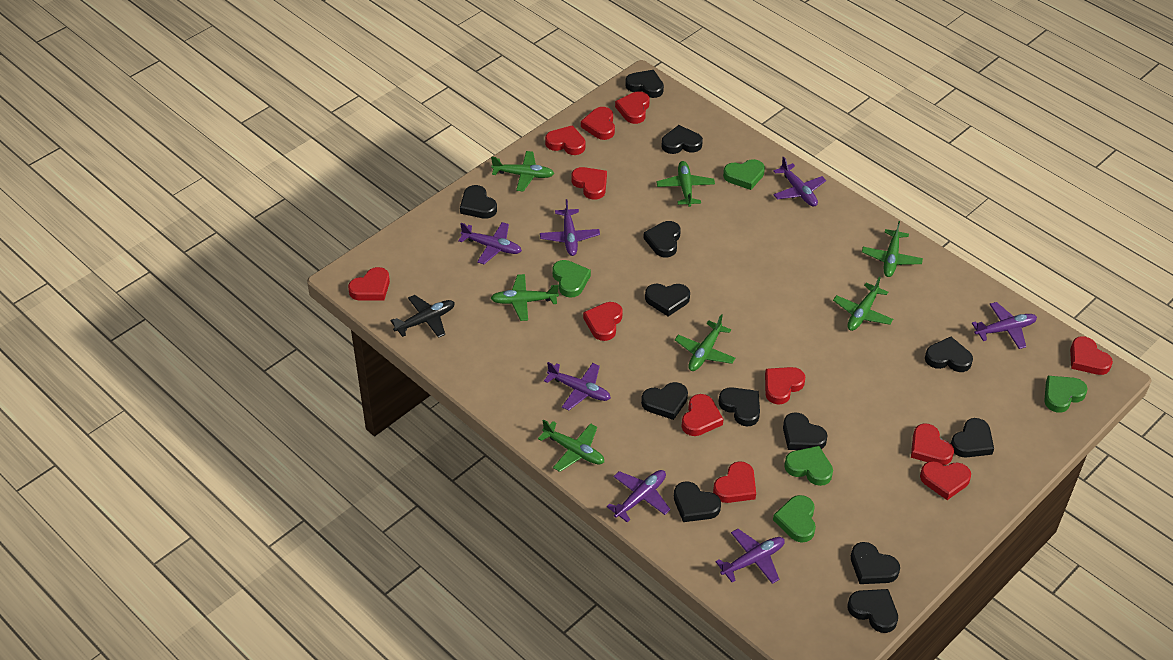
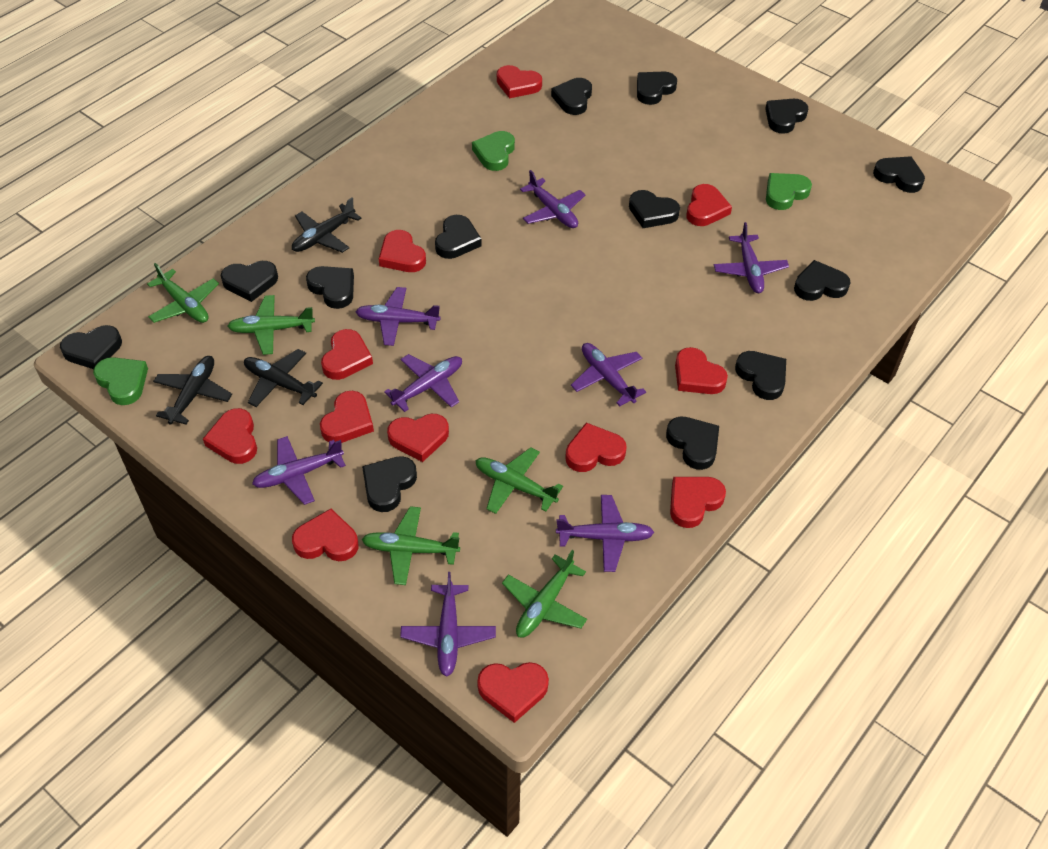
black plane: 1 -> 3
green heart: 5 -> 3
green plane: 7 -> 5
purple plane: 7 -> 8

